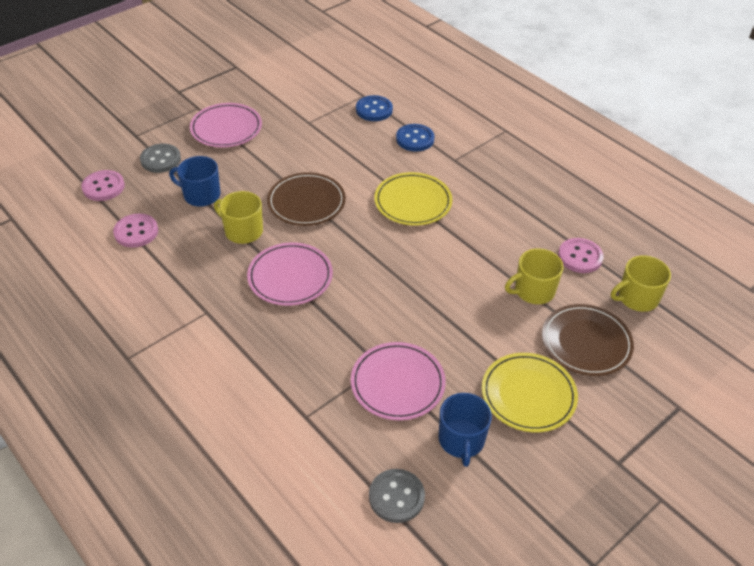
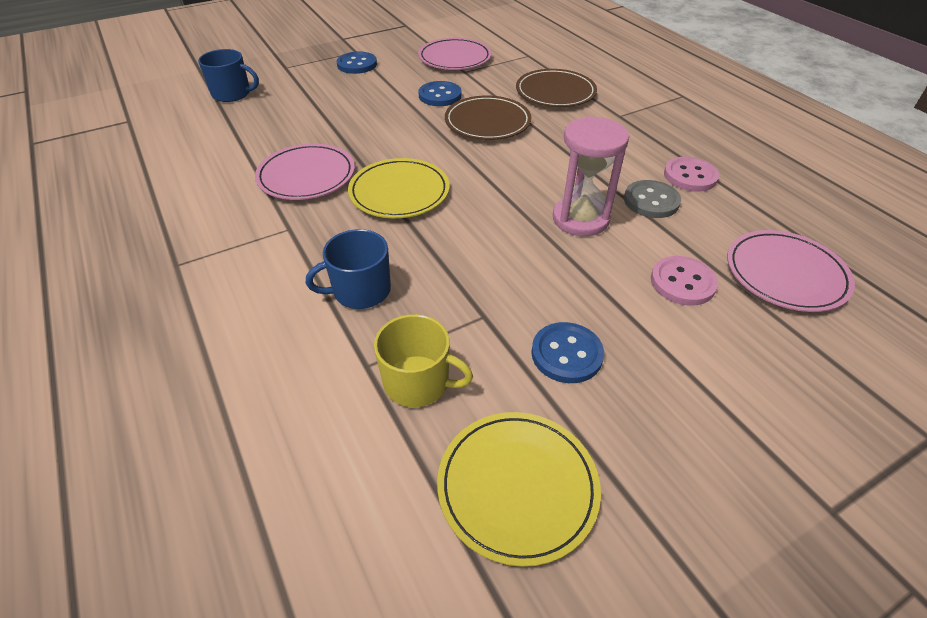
blue button: 2 -> 3
grey button: 2 -> 1
pink button: 3 -> 2
pink hourglass: 0 -> 1
yellow mug: 3 -> 1

